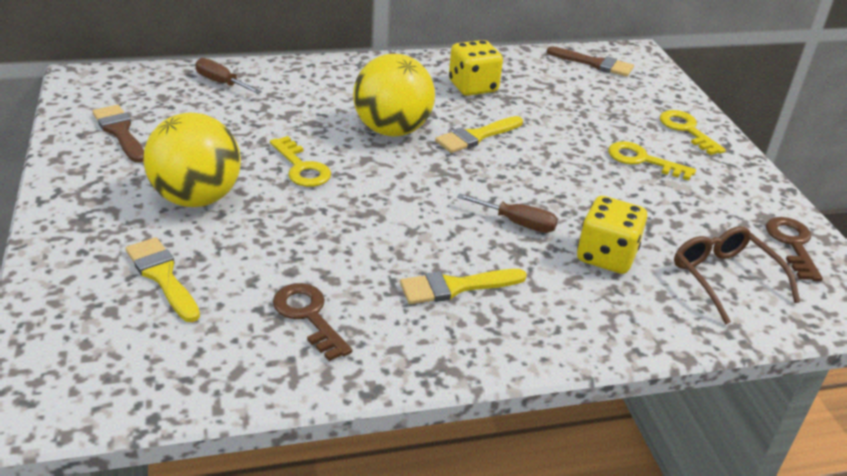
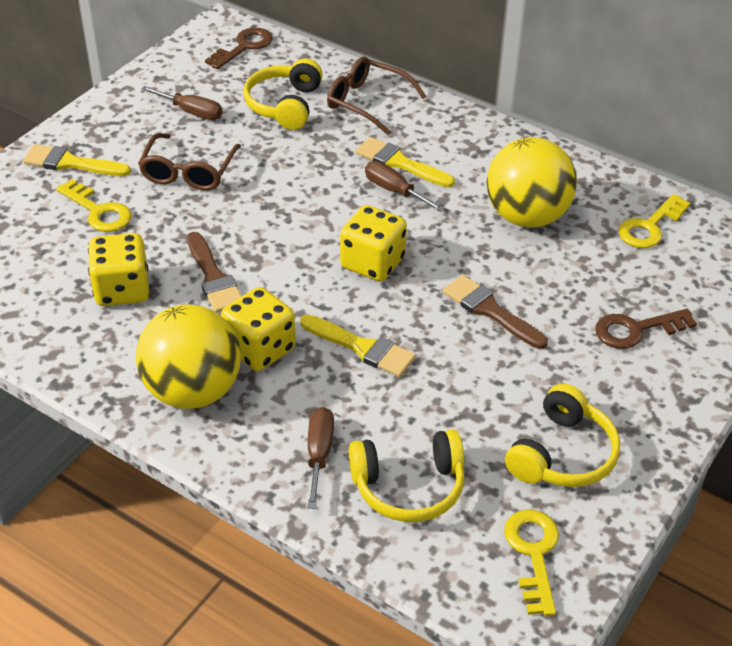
brown glasses: 1 -> 2
brown screwdriver: 2 -> 3
yellow dice: 2 -> 3
yellow headphones: 0 -> 3

